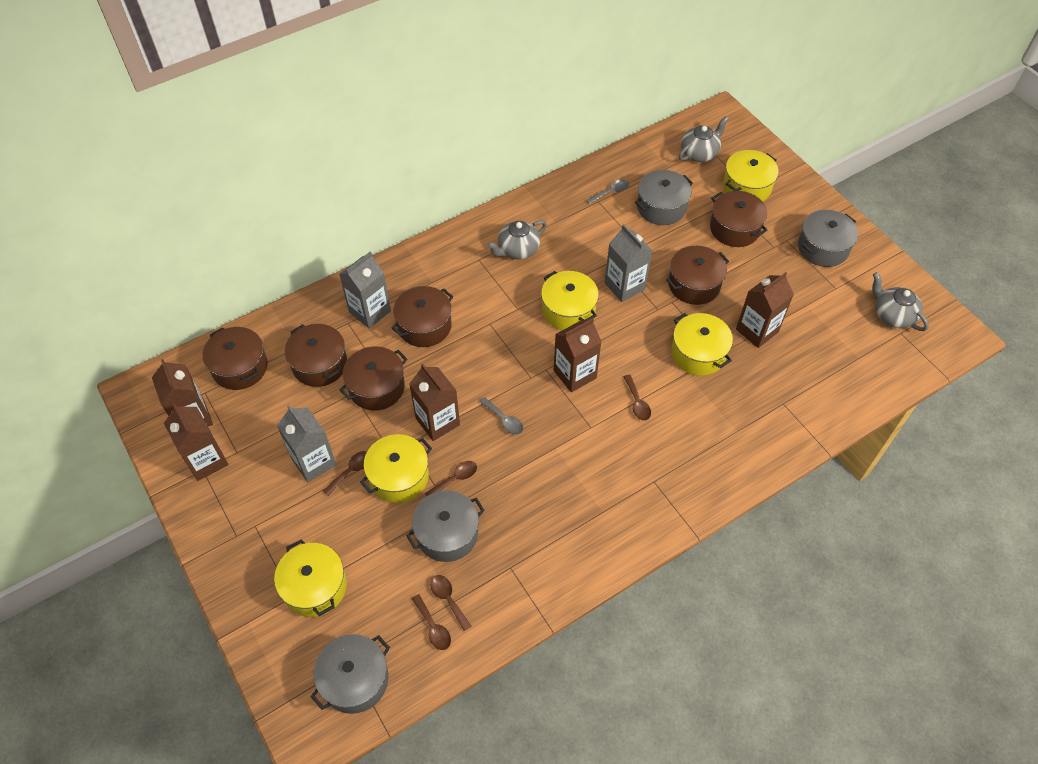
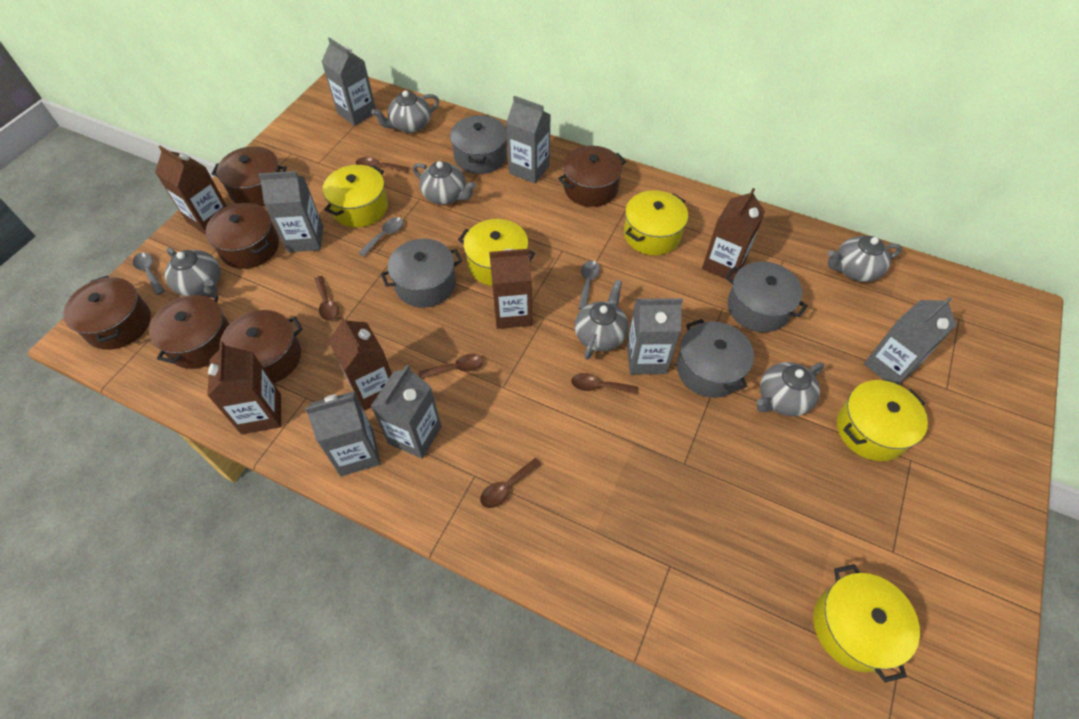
grey carton: 3 -> 7
grey spoon: 2 -> 3
grey teapot: 3 -> 6

